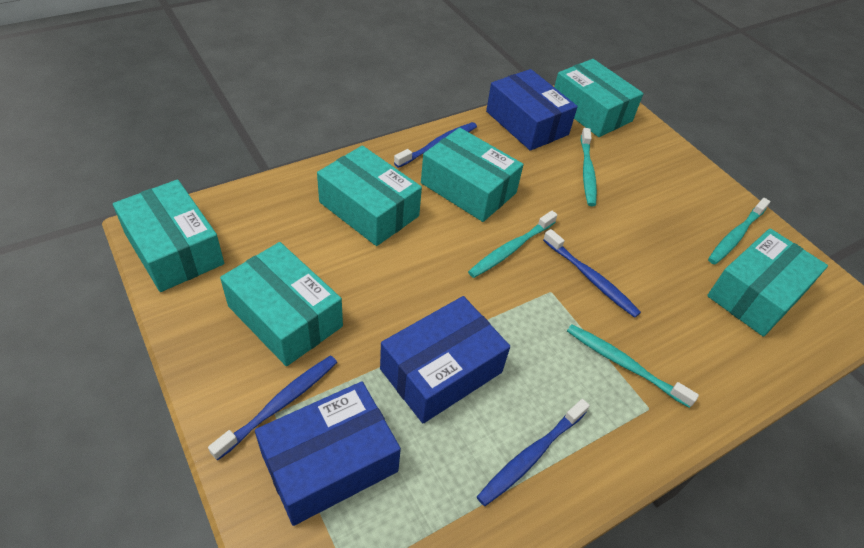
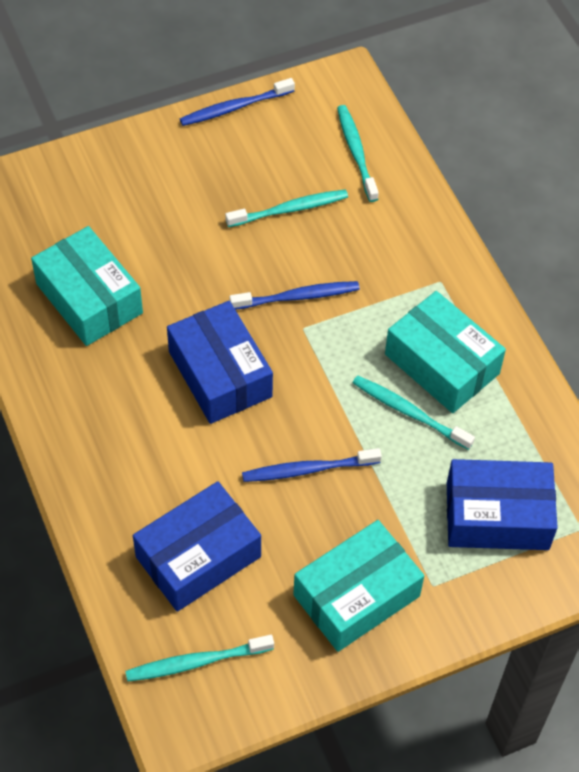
blue toothbrush: 4 -> 3
turquoise box: 6 -> 3

